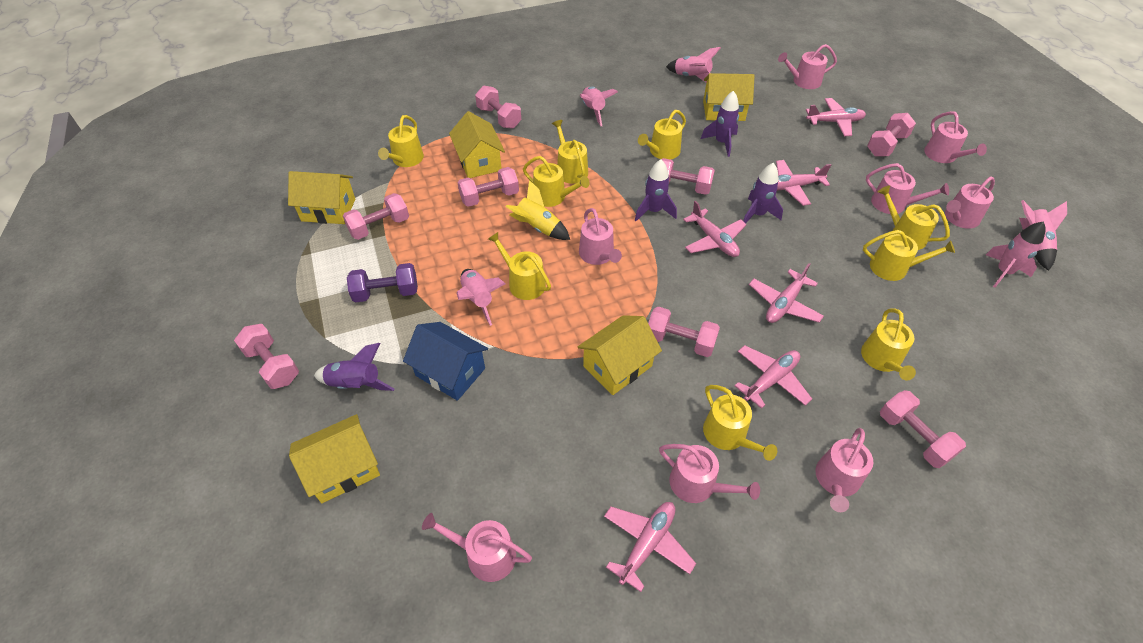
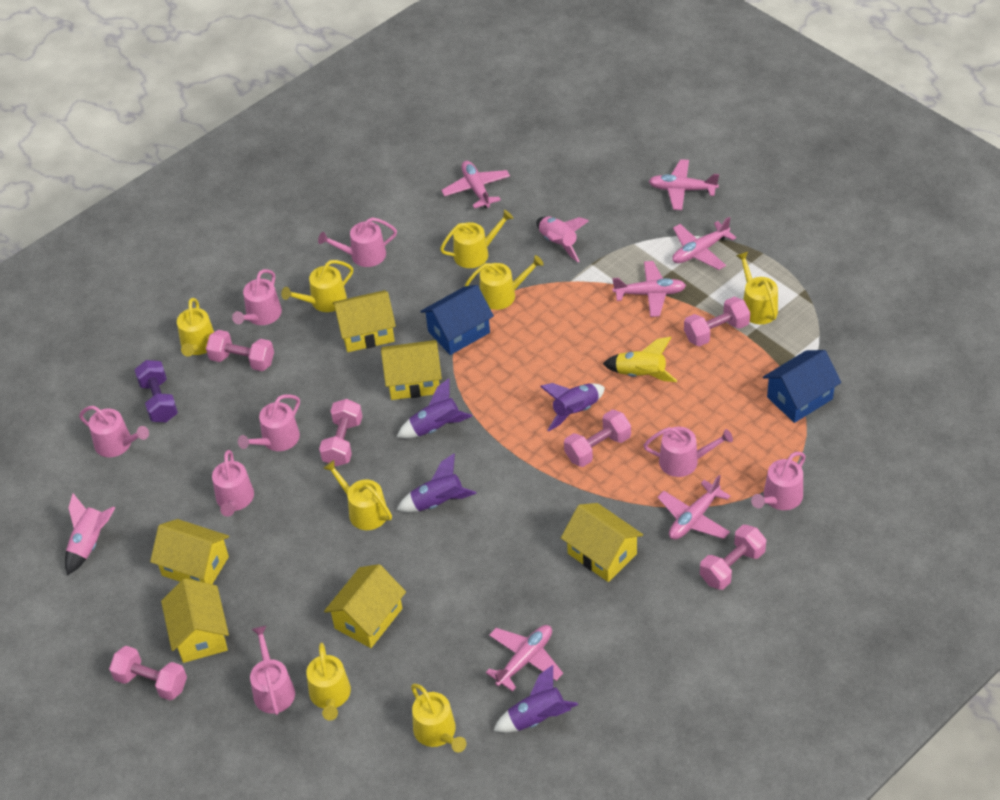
blue house: 1 -> 2
pink dumbbell: 8 -> 6
pink rocket: 5 -> 2
yellow house: 5 -> 6
yellow watering can: 9 -> 8

